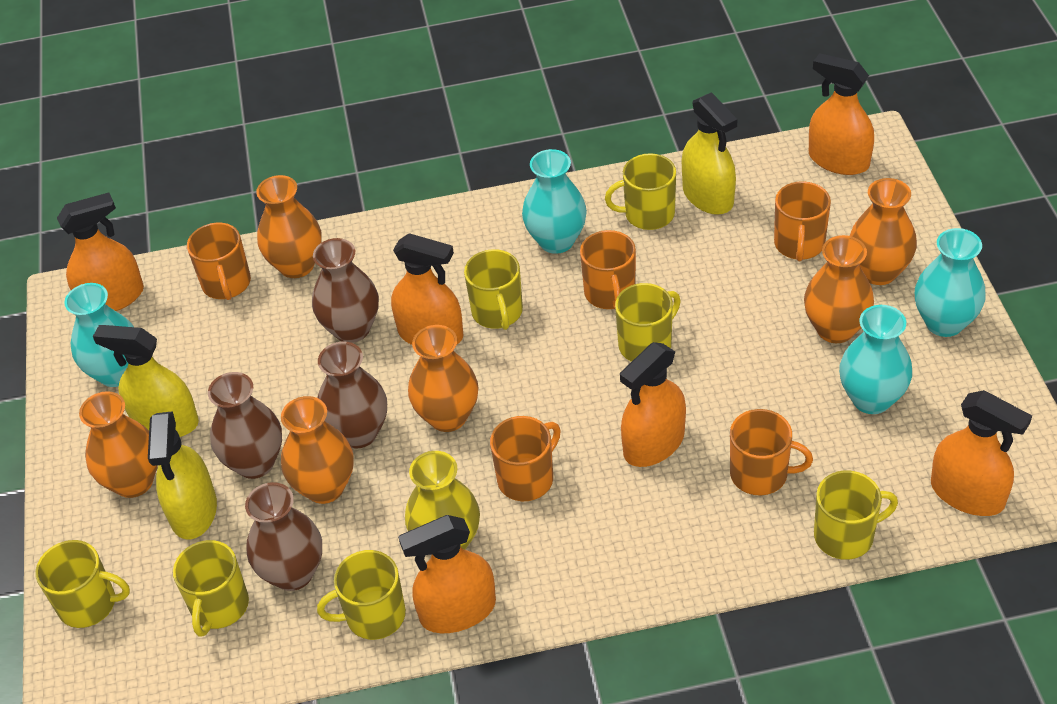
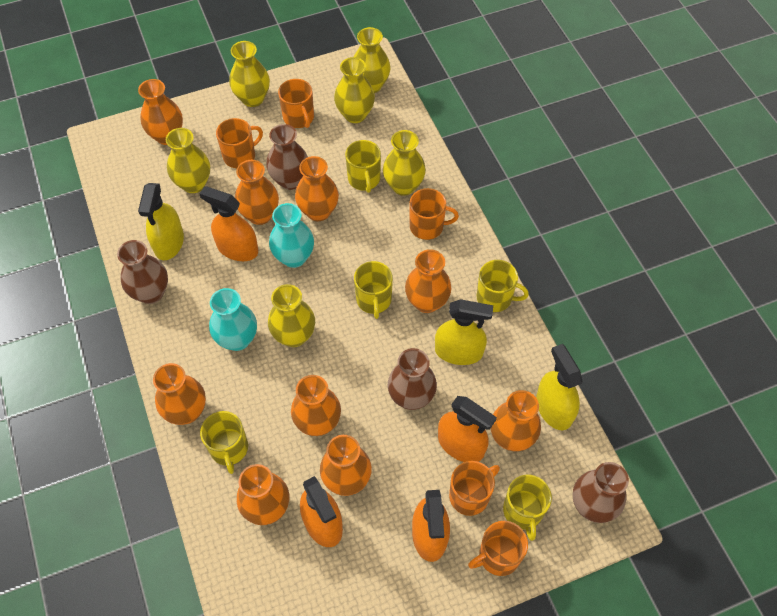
orange spray bottle: 6 -> 4
orange vase: 6 -> 9
turquoise vase: 4 -> 2
yellow mug: 7 -> 5
yellow vase: 1 -> 6

